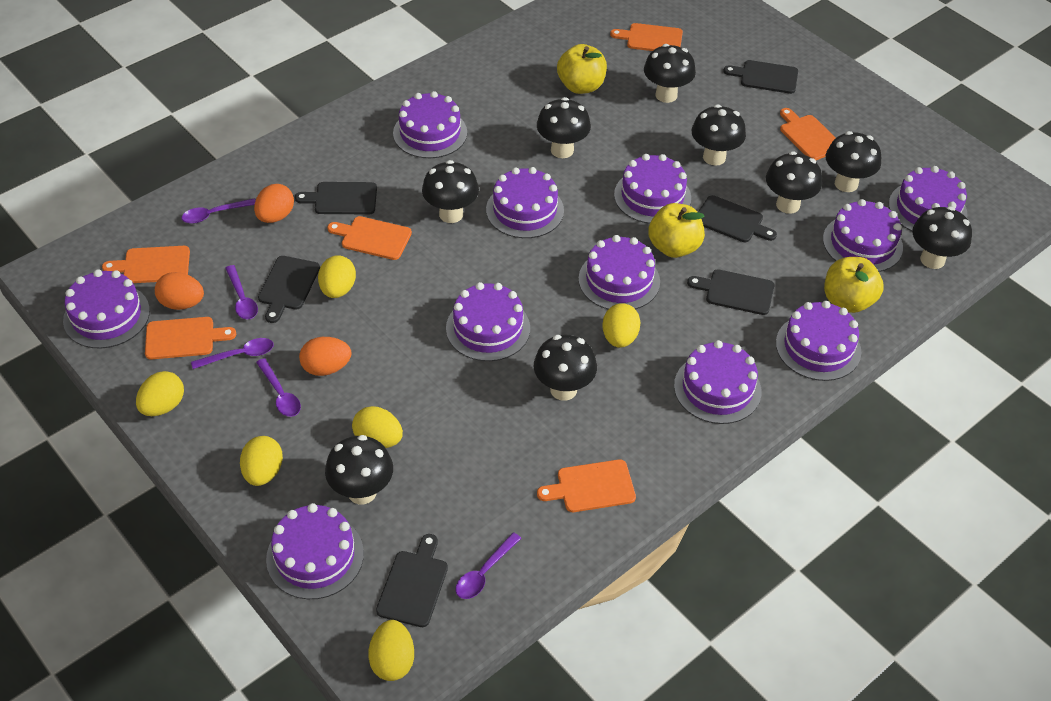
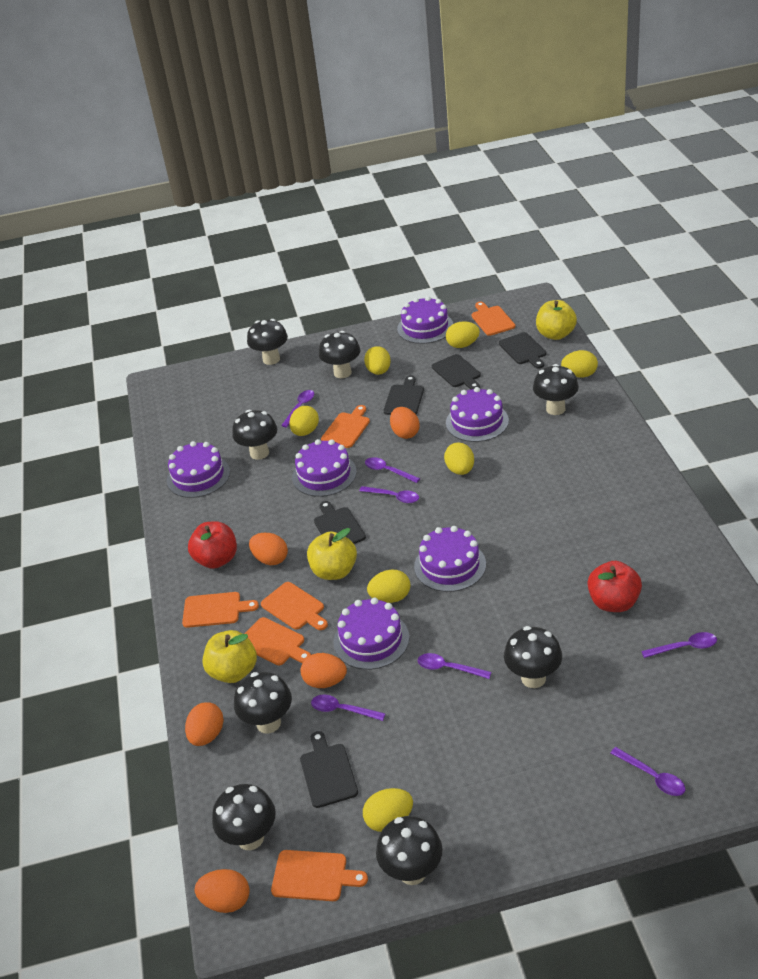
black cutting board: 6 -> 5
black mushroom: 9 -> 8
orange egg: 3 -> 5
purple cake: 11 -> 6
purple spoon: 5 -> 7
red apple: 0 -> 2
yellow egg: 6 -> 7

